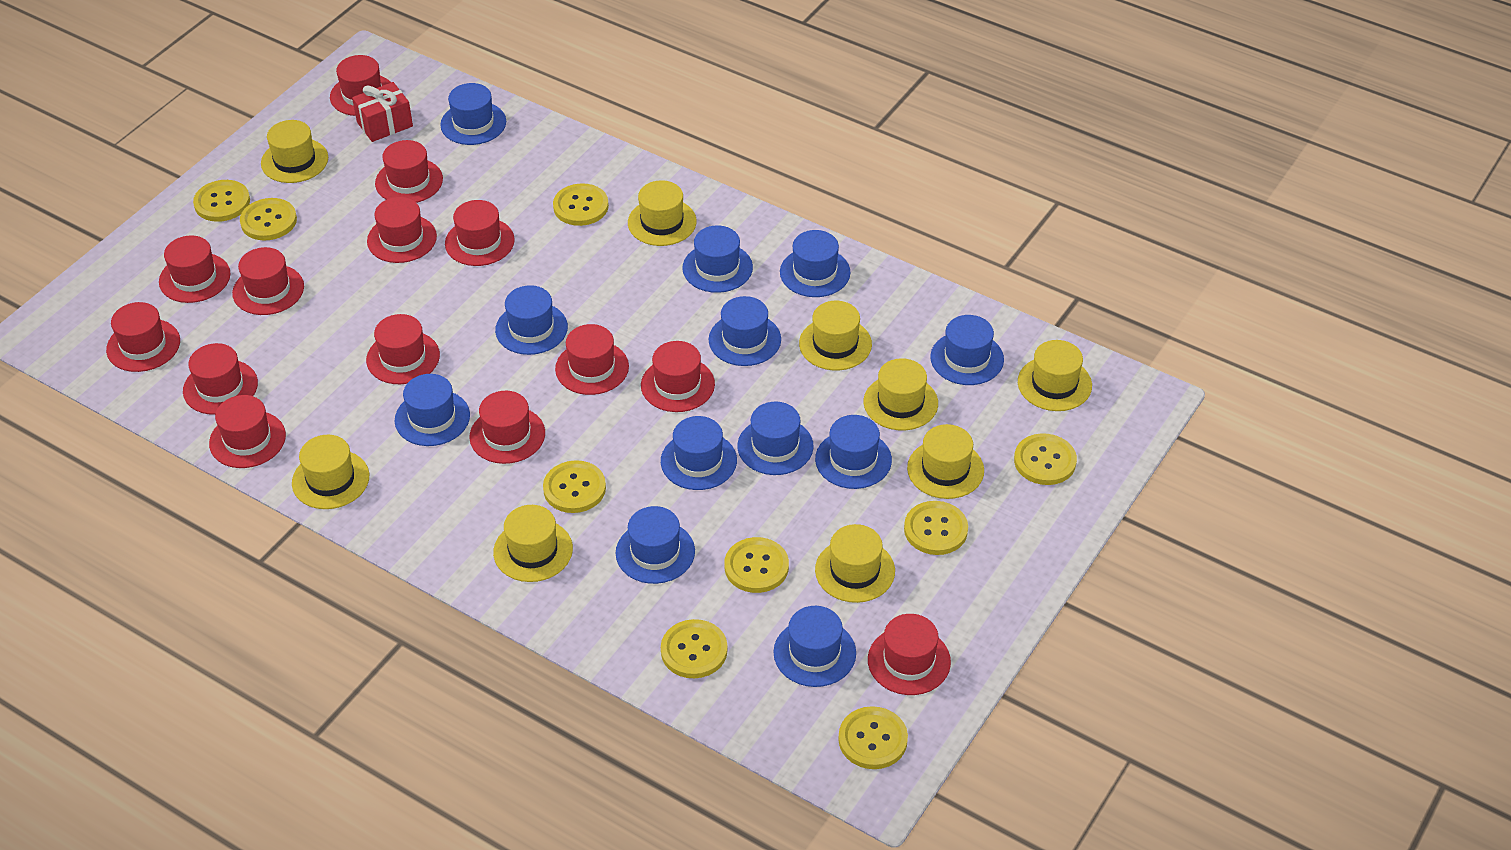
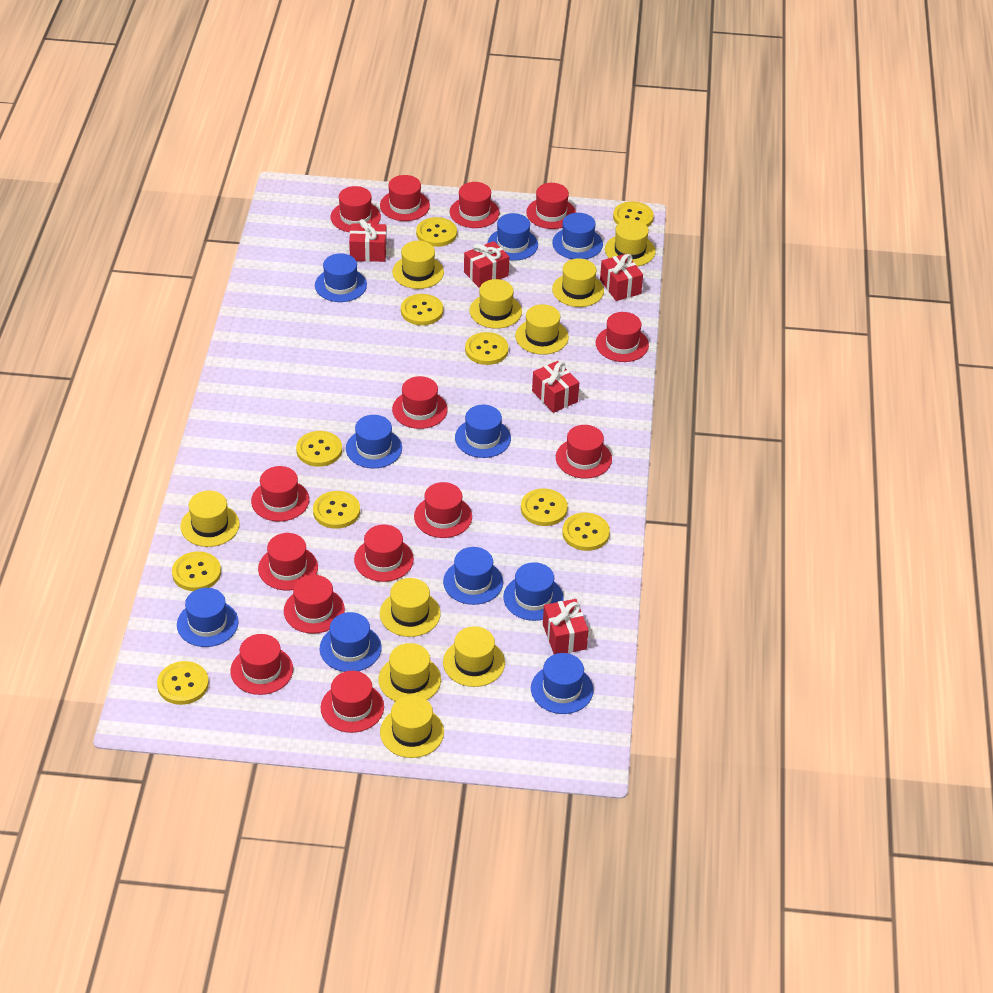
blue hat: 12 -> 10
red gift: 1 -> 5
yellow button: 9 -> 10
yellow hat: 9 -> 10

